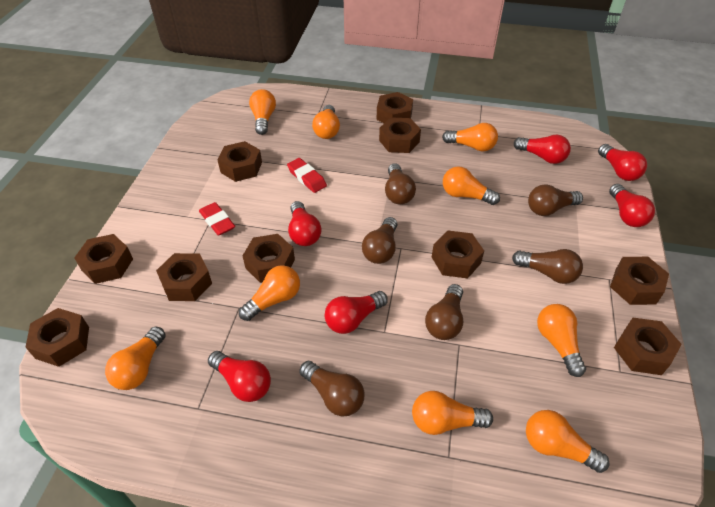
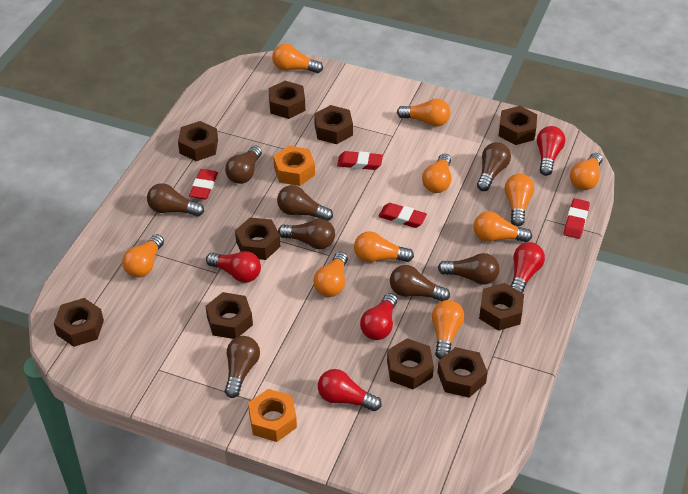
brown light bulb: 6 -> 8
orange light bulb: 9 -> 10
orange nut: 0 -> 2
red eraser: 2 -> 4
red light bulb: 6 -> 5

